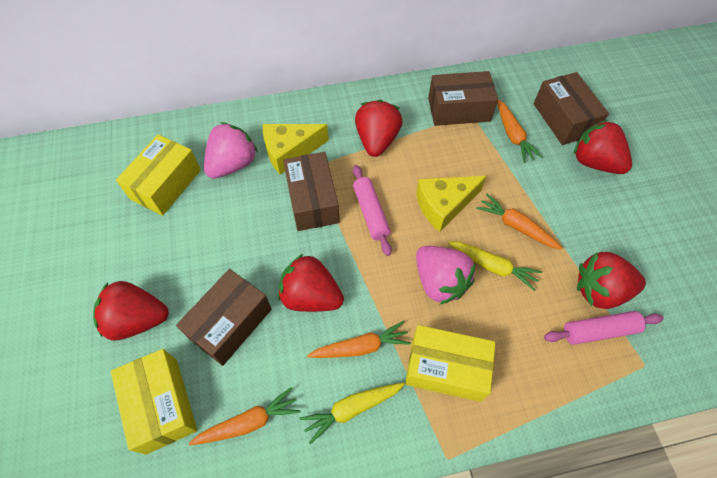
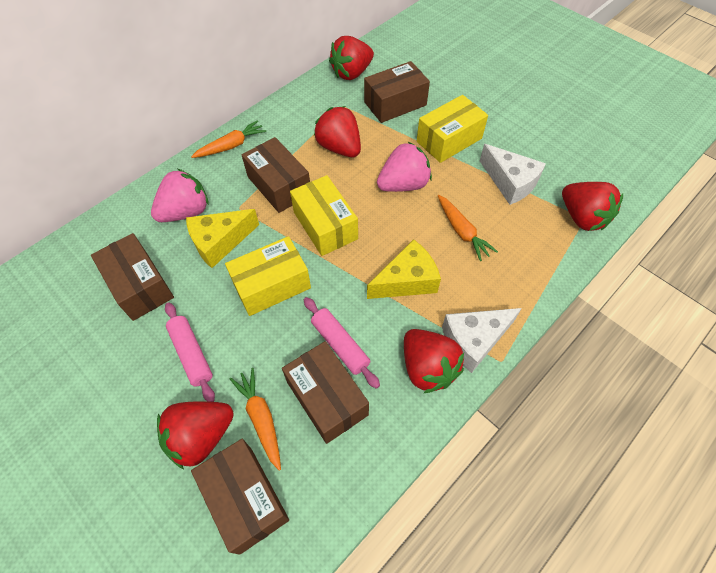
brown box: 4 -> 5
orange carrot: 4 -> 3
white cheese: 0 -> 2
yellow carrot: 2 -> 0

